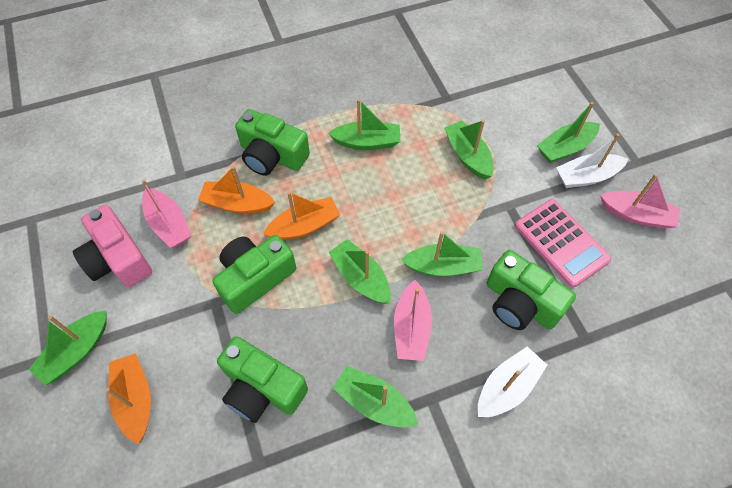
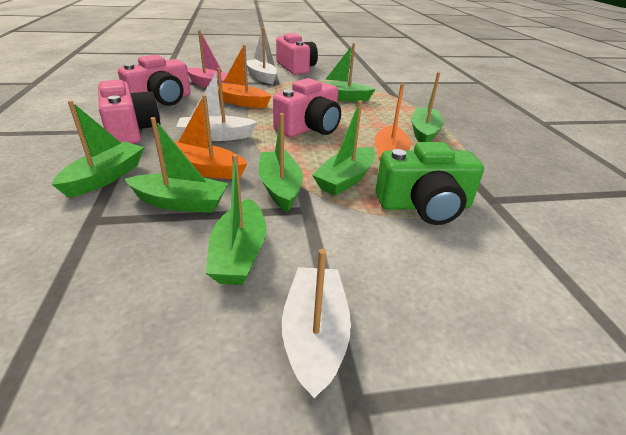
green camera: 4 -> 1
pink boat: 3 -> 1
pink calculator: 1 -> 0
pink camera: 1 -> 4
white boat: 2 -> 3

